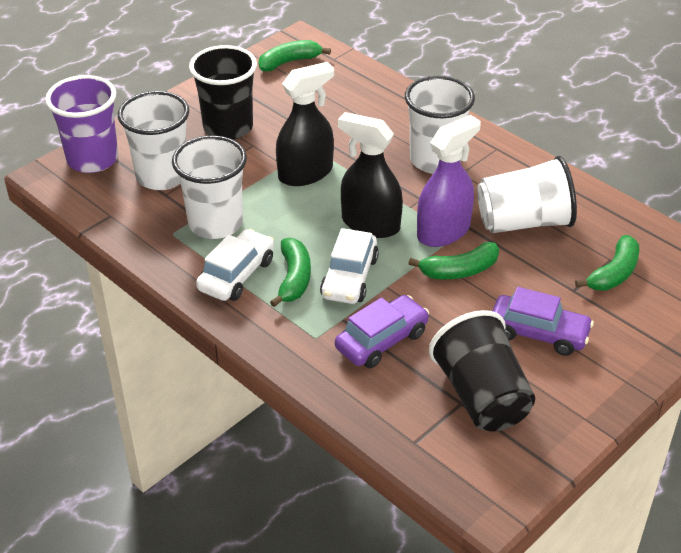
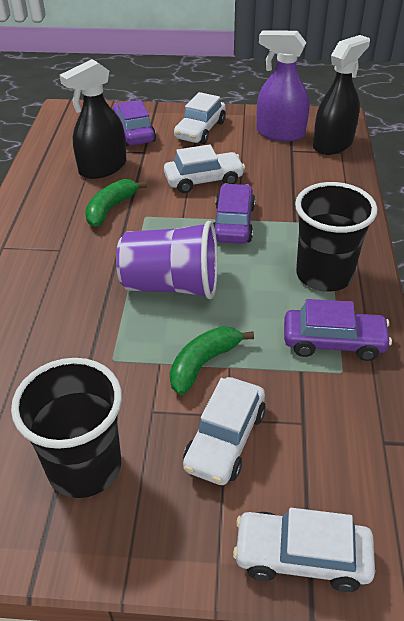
green banana: 4 -> 2
purple car: 2 -> 3
white car: 2 -> 4
white cup: 4 -> 0

